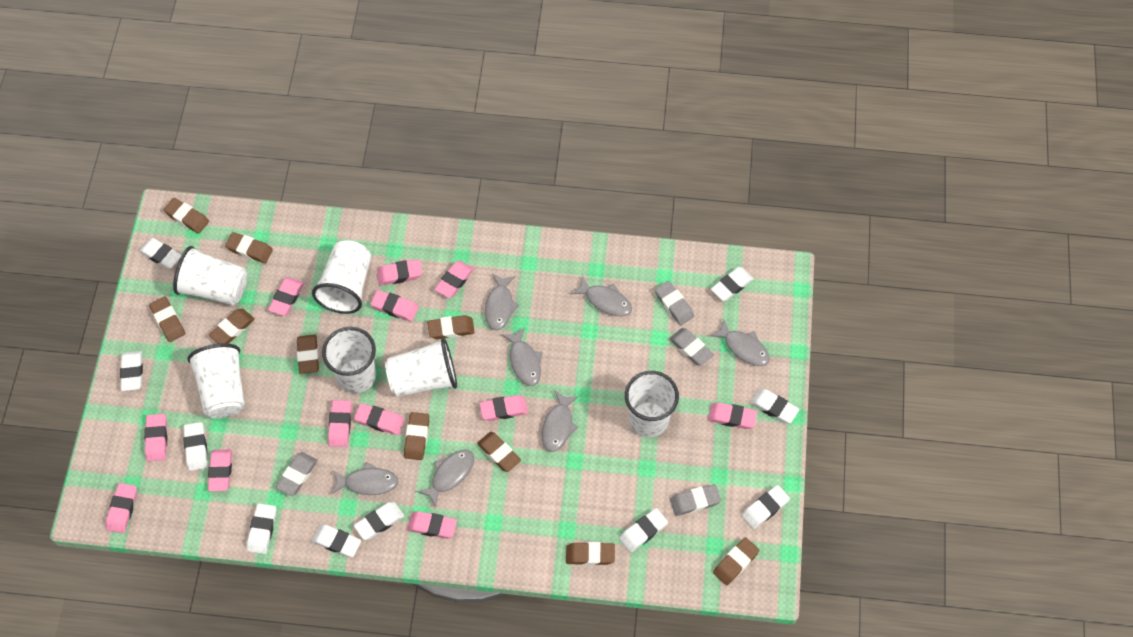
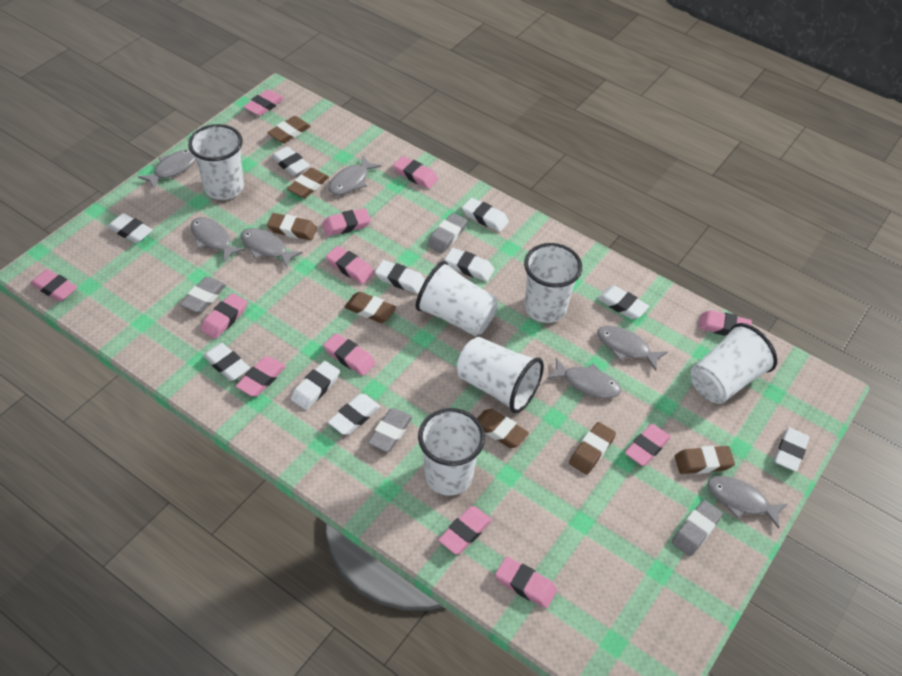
brown eraser: 10 -> 7

